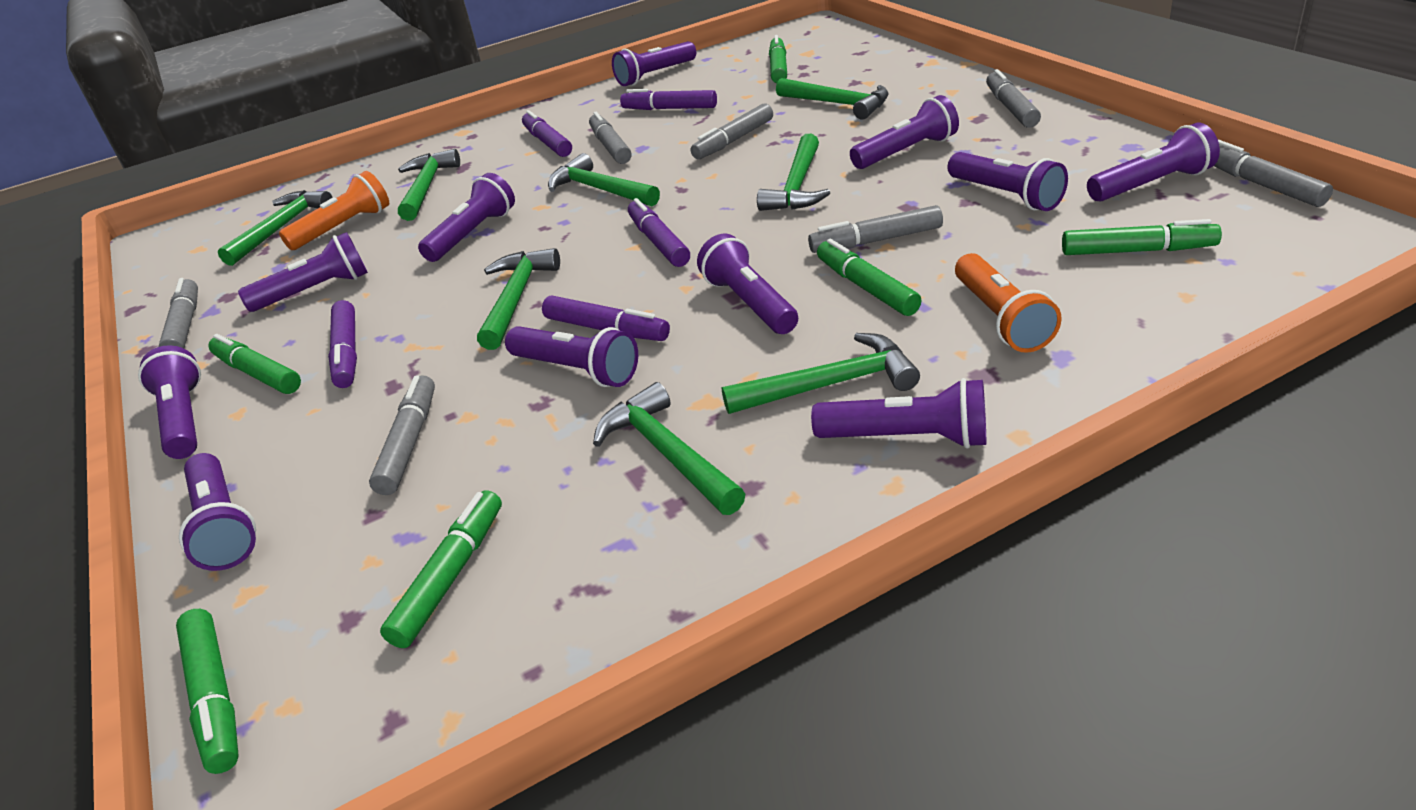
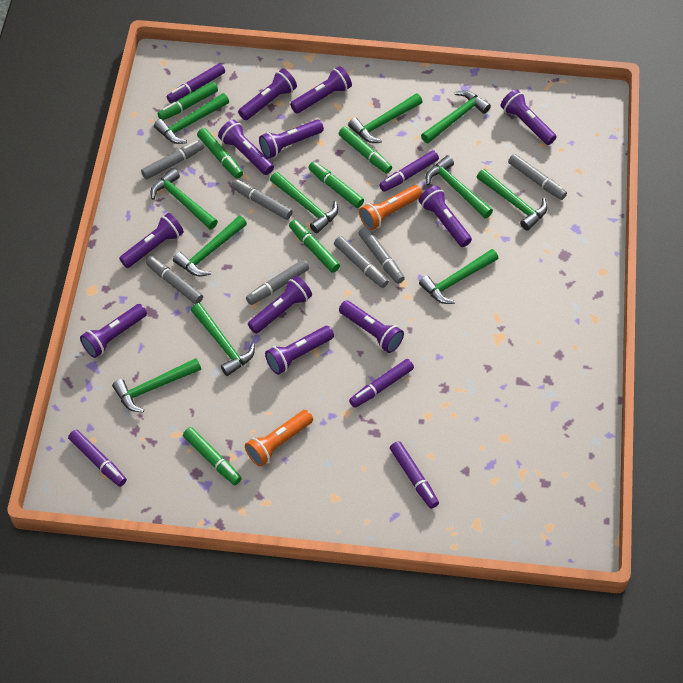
green hammer: 8 -> 11

